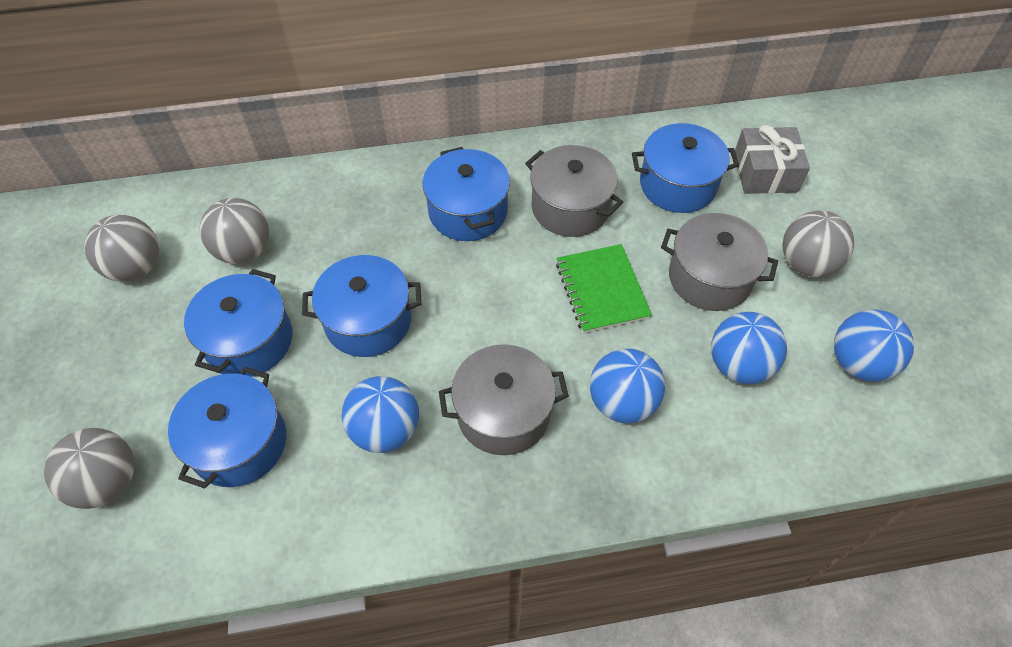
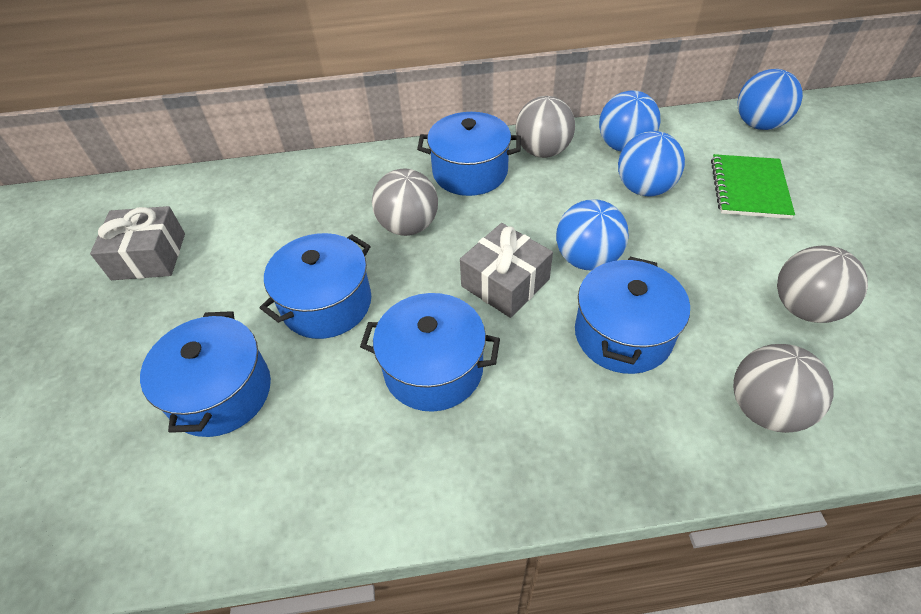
grey gift: 1 -> 2
grey pot: 3 -> 0

